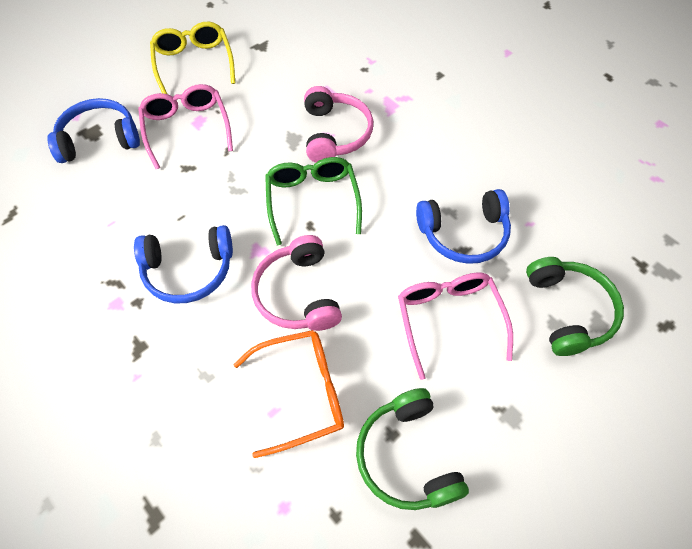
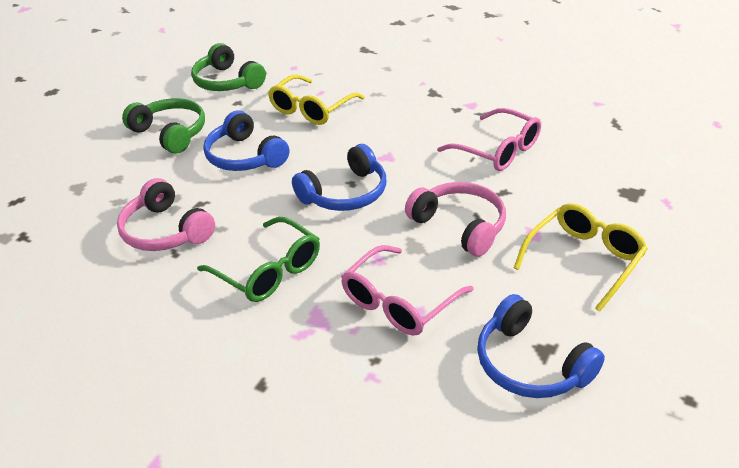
orange glasses: 1 -> 0
yellow glasses: 1 -> 2

